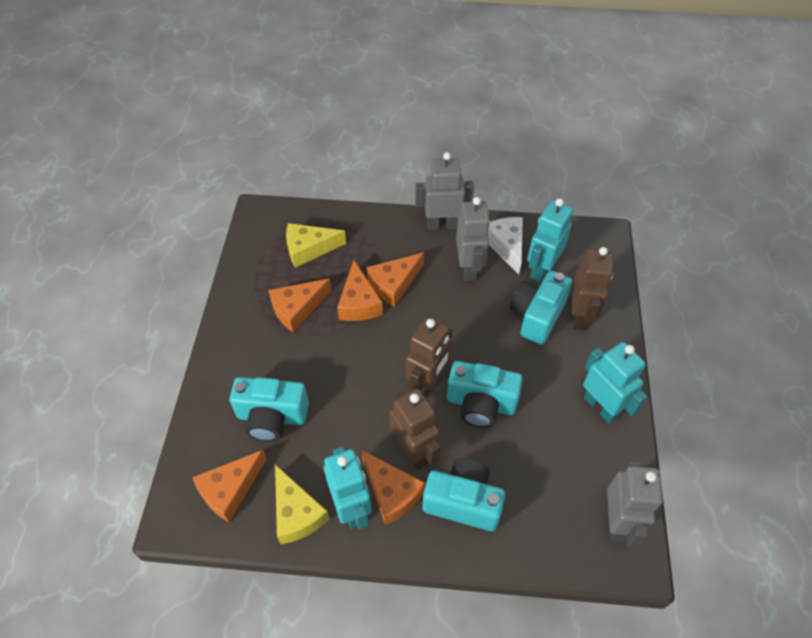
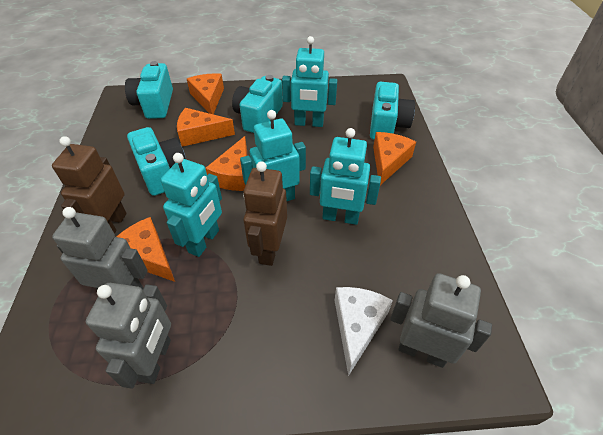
brown robot: 3 -> 2
turquoise robot: 3 -> 4
yellow cheese: 2 -> 0

